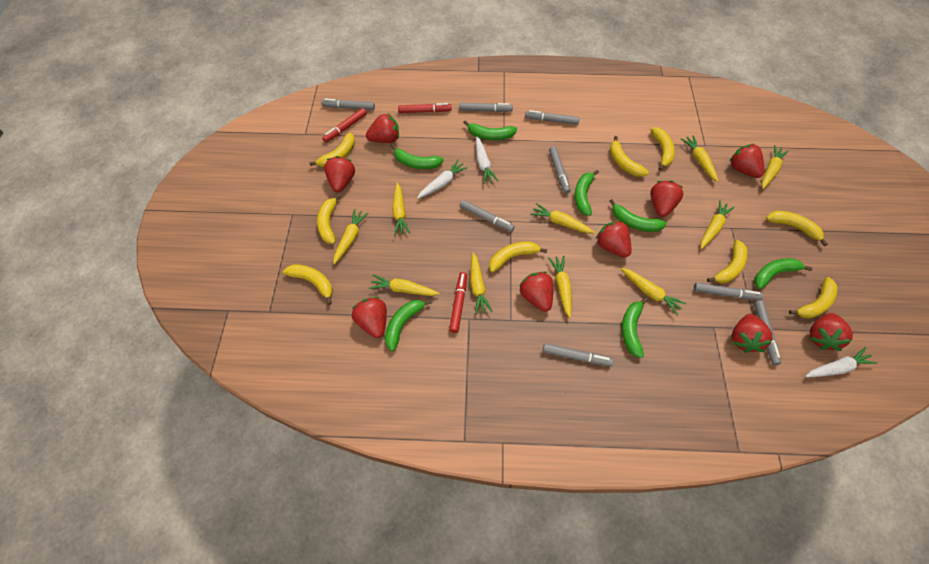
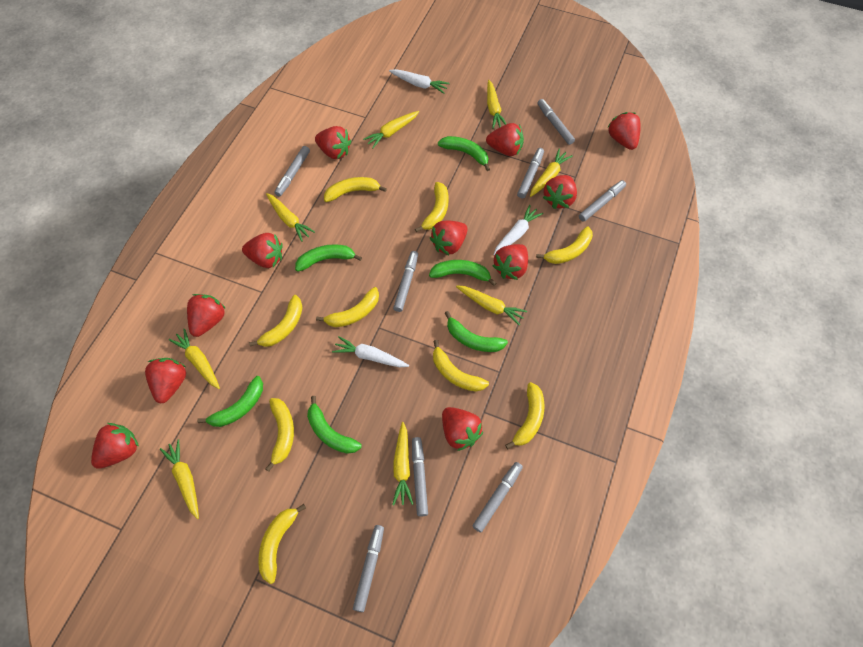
green banana: 7 -> 6
red marker: 3 -> 0
red strawberry: 9 -> 11
yellow carrot: 10 -> 8

